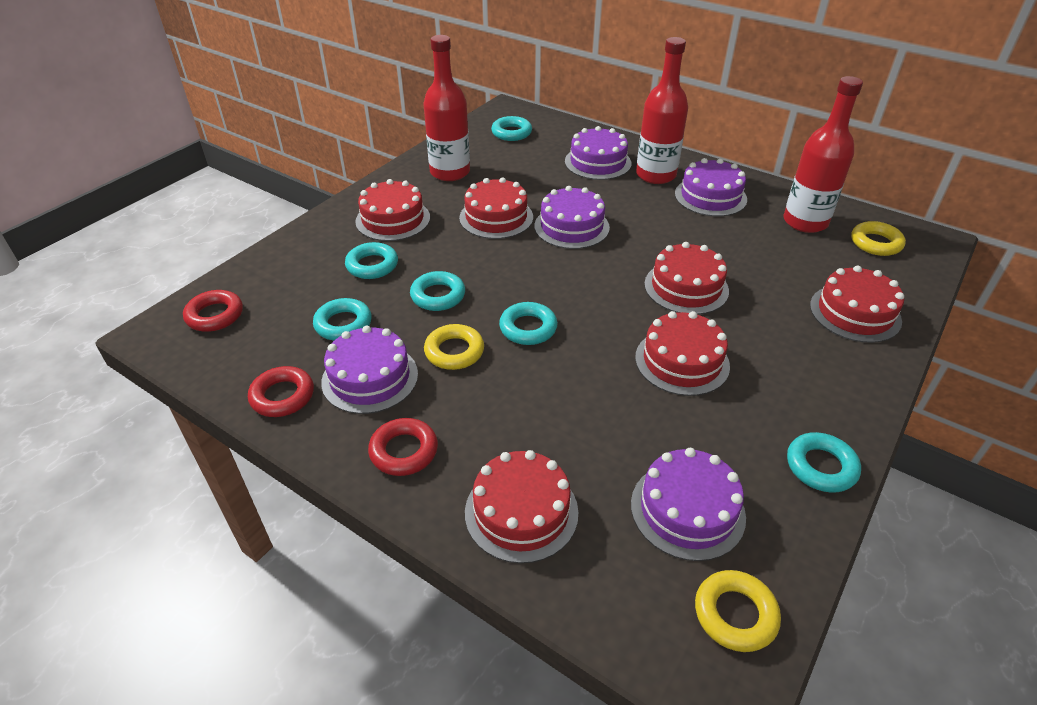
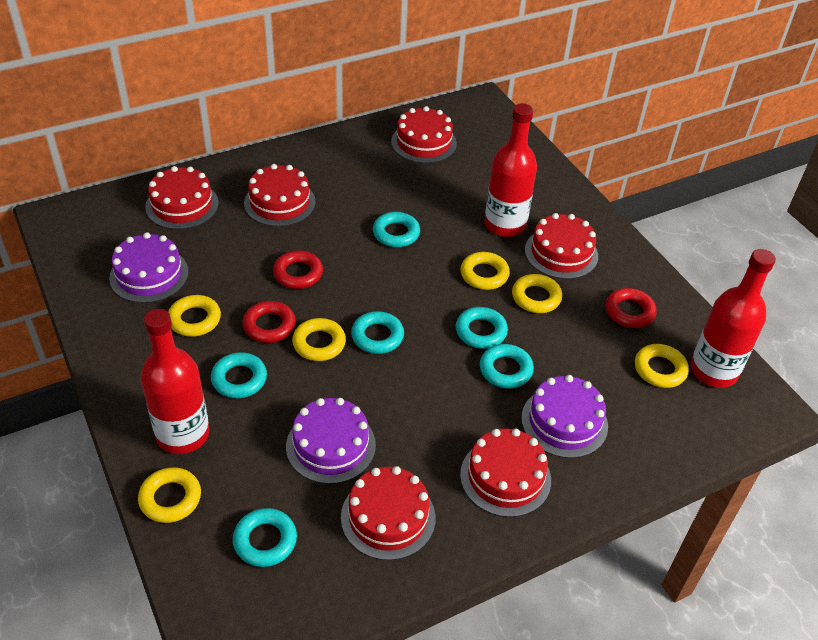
purple cake: 5 -> 3
yellow ring: 3 -> 6

